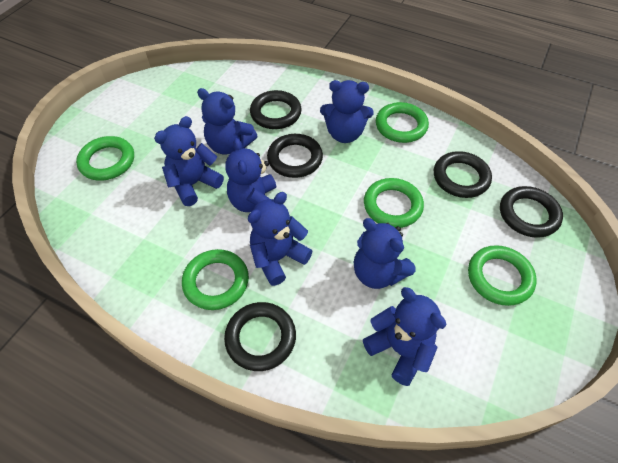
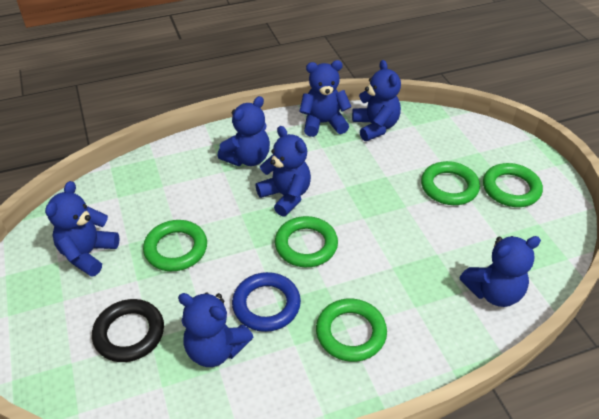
black ring: 5 -> 1
blue ring: 0 -> 1

